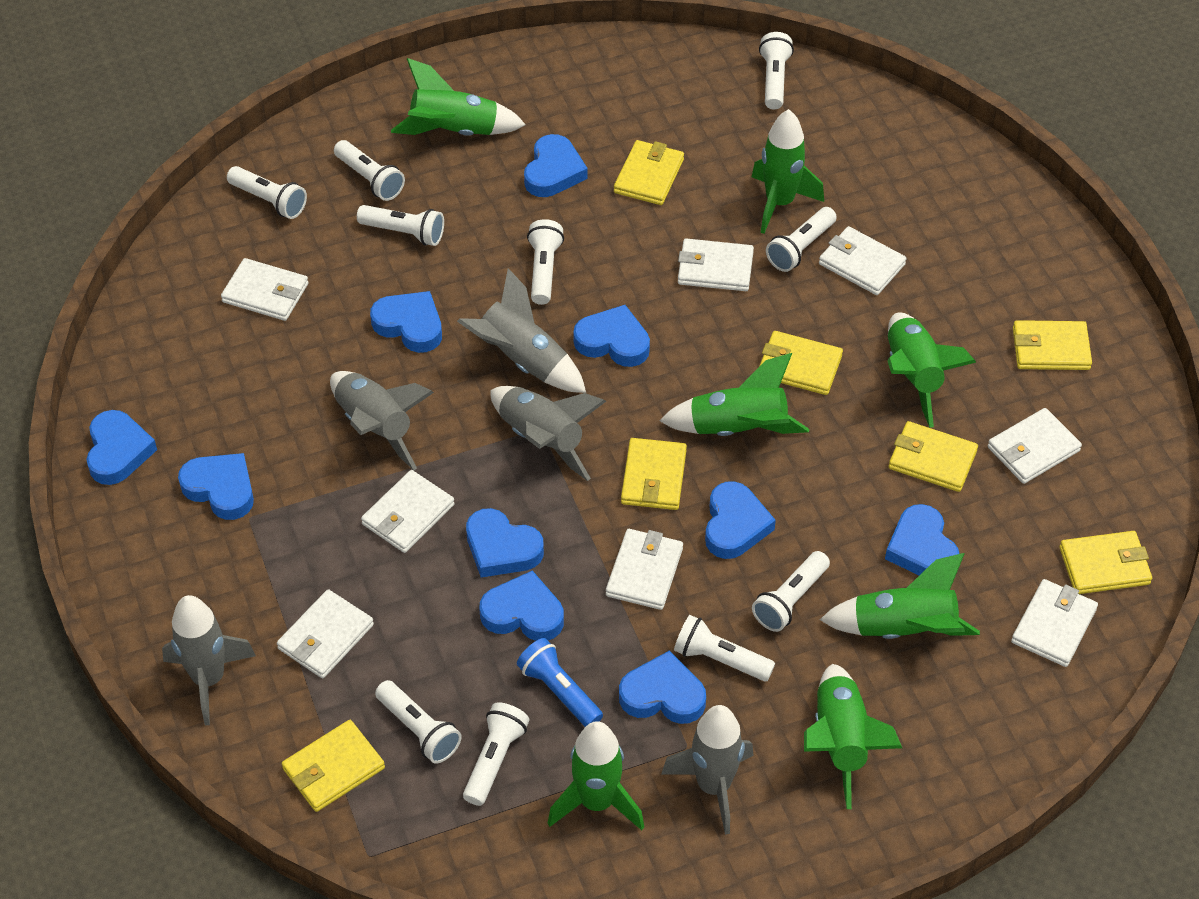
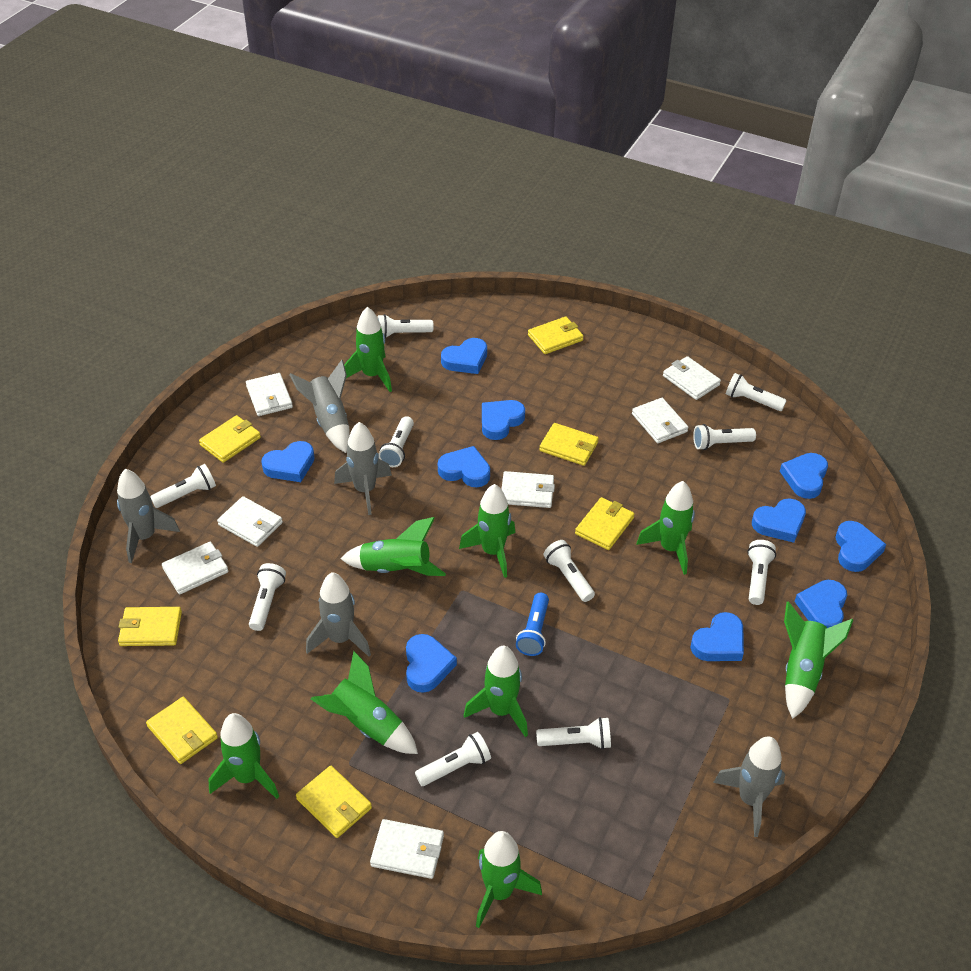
green rocket: 7 -> 9
white wallet: 8 -> 7

